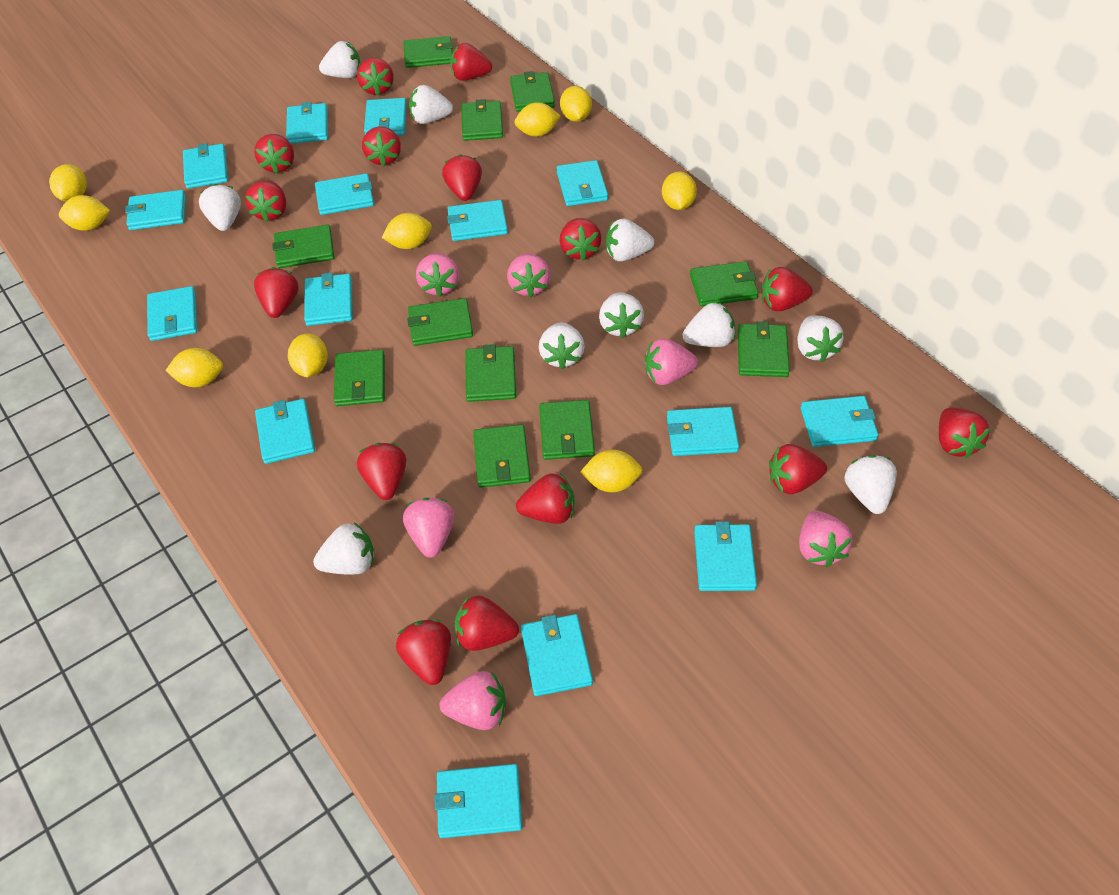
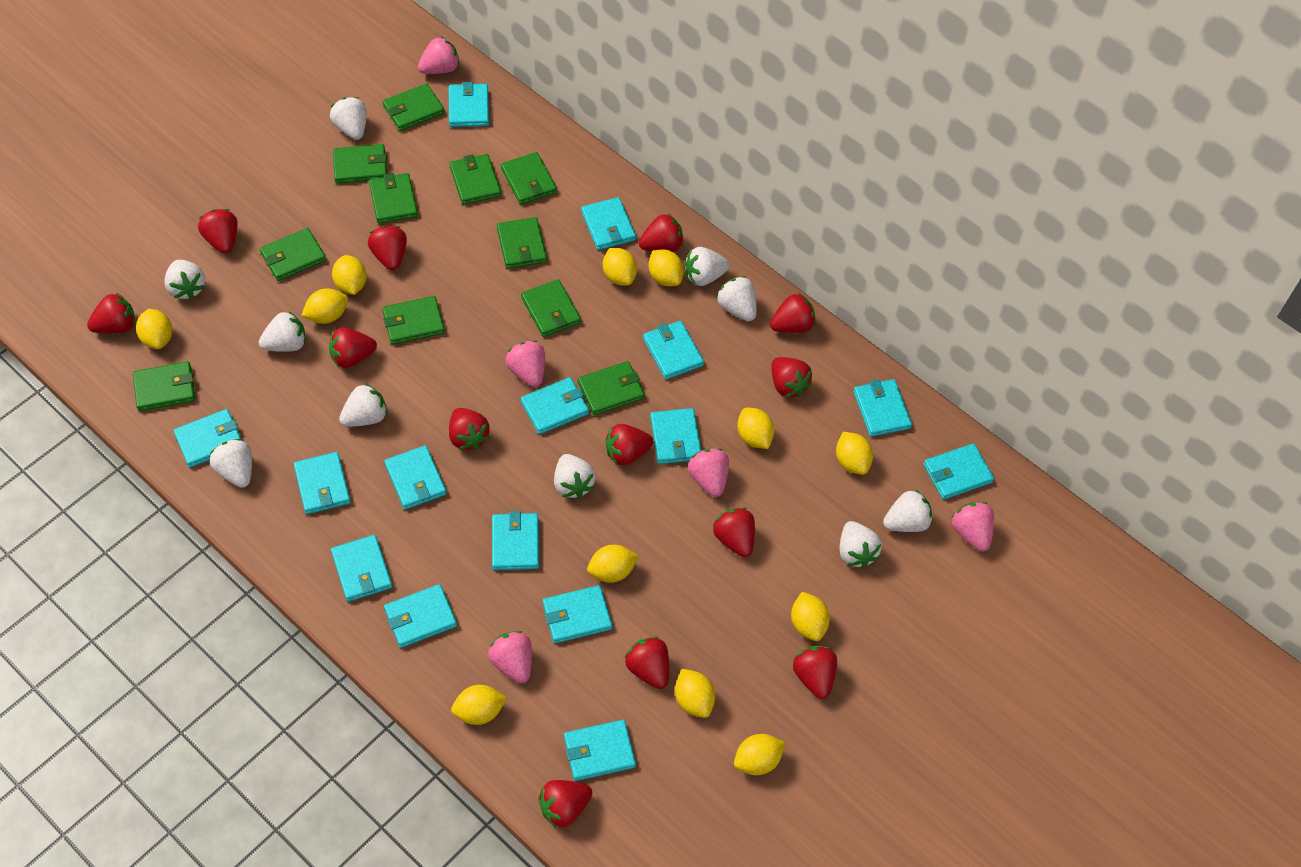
pink strawberry: 6 -> 5
red strawberry: 15 -> 13
yellow lemon: 9 -> 12

